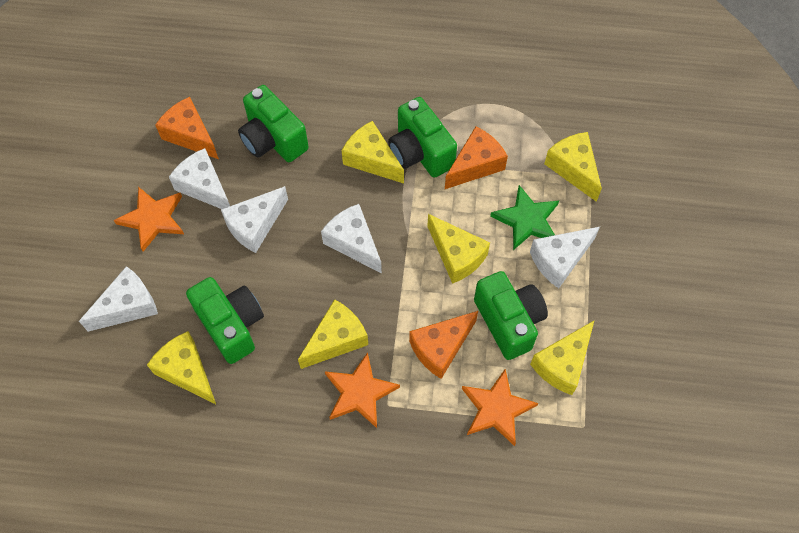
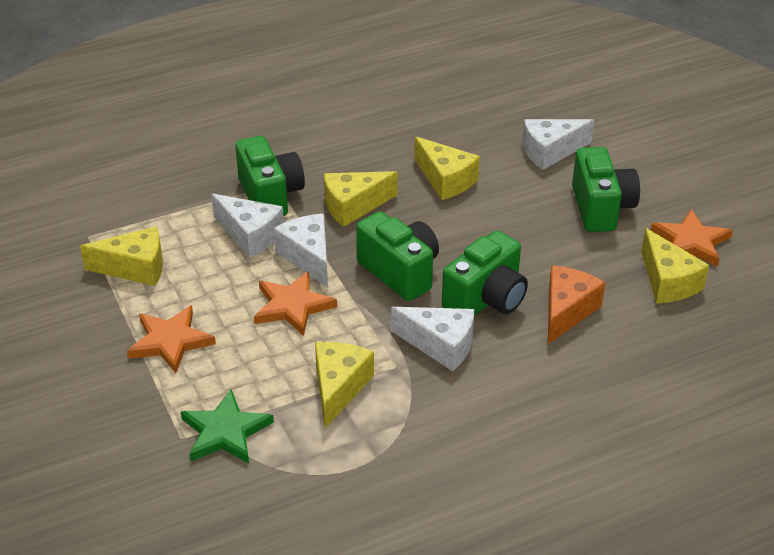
orange cheese: 3 -> 1
white cheese: 5 -> 4
yellow cheese: 6 -> 5

